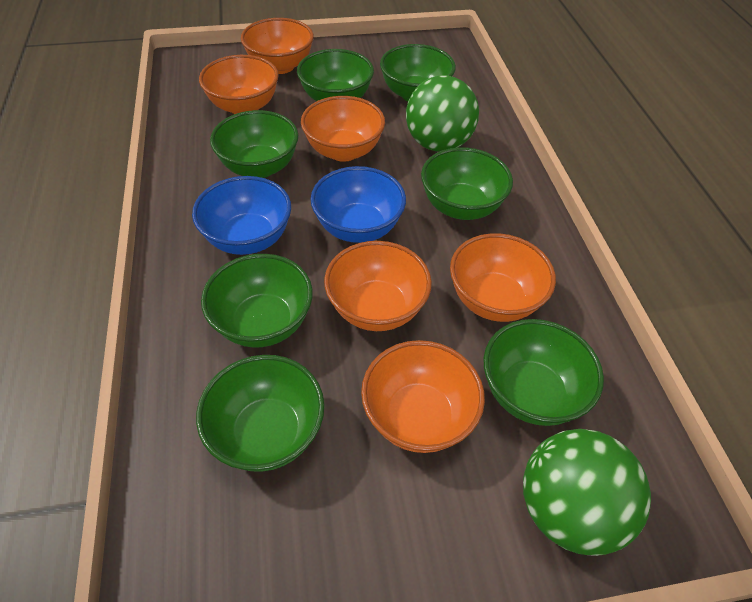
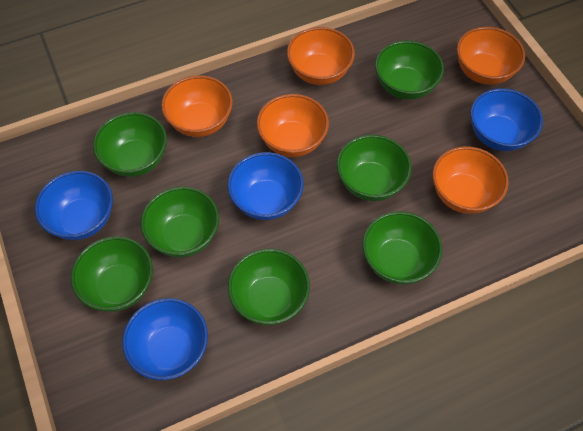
blue bowl: 2 -> 4
green ball: 2 -> 0
orange bowl: 6 -> 5

